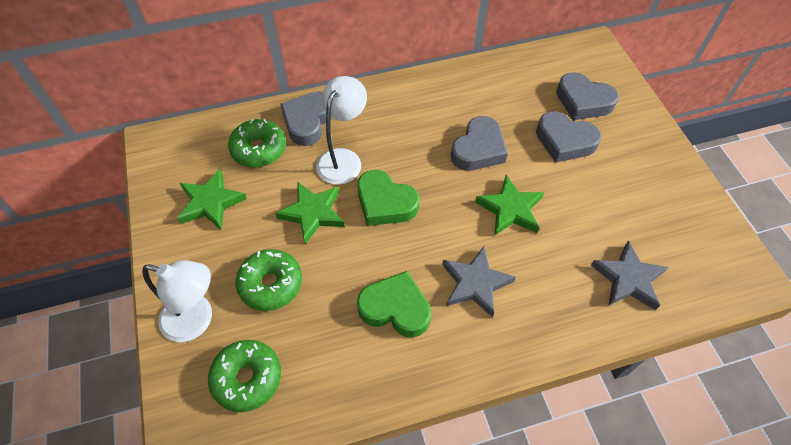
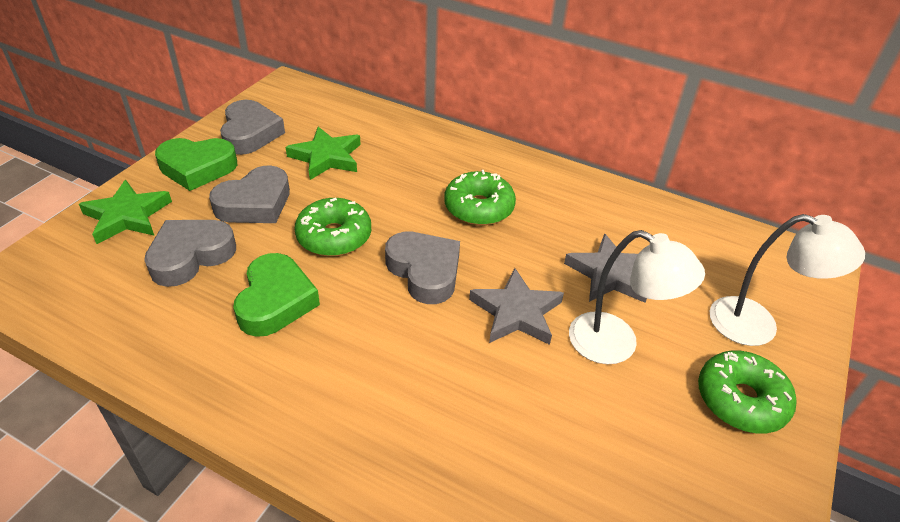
green star: 3 -> 2

